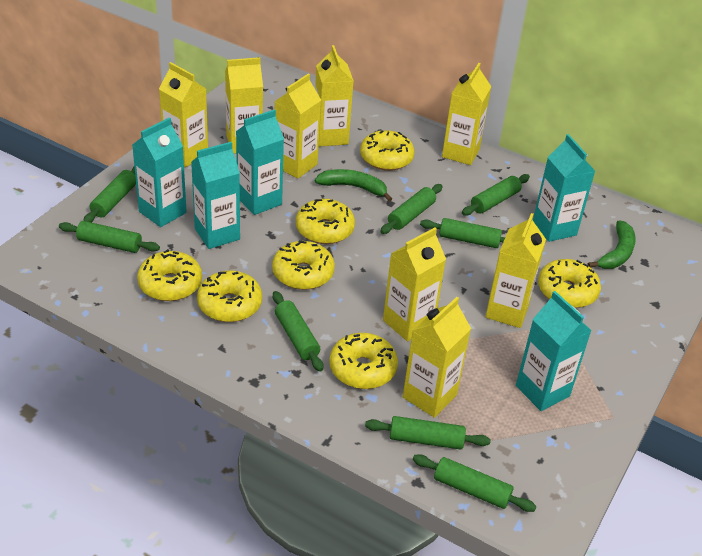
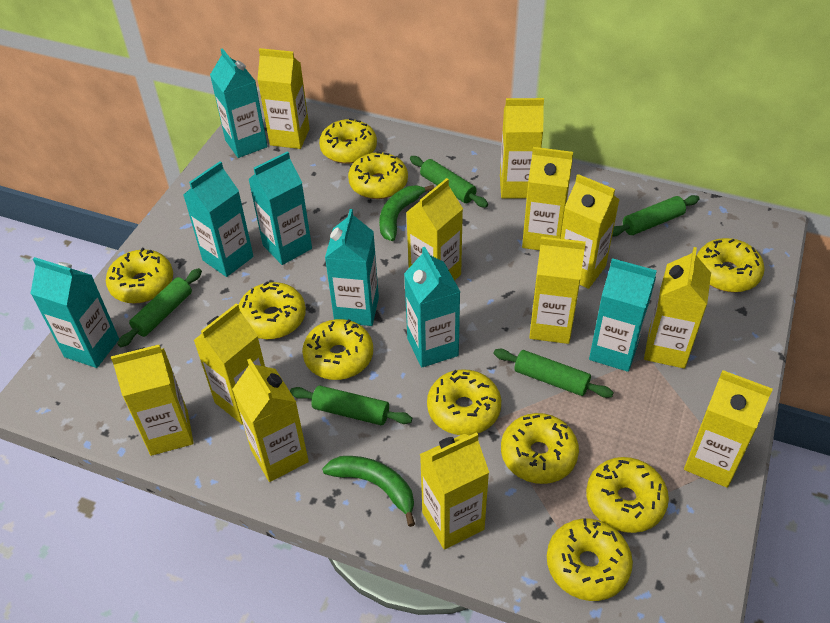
green rolling pin: 8 -> 5
turquoise carton: 5 -> 7
yellow carton: 8 -> 12
yellow donut: 7 -> 10

